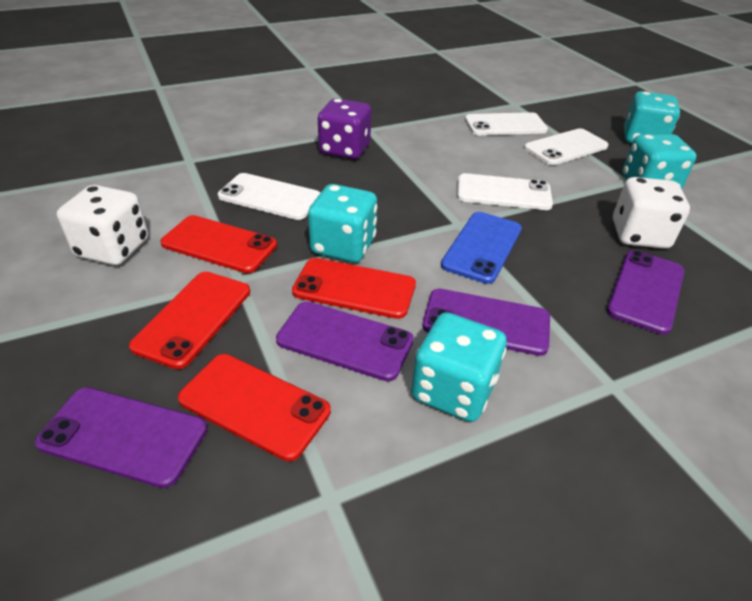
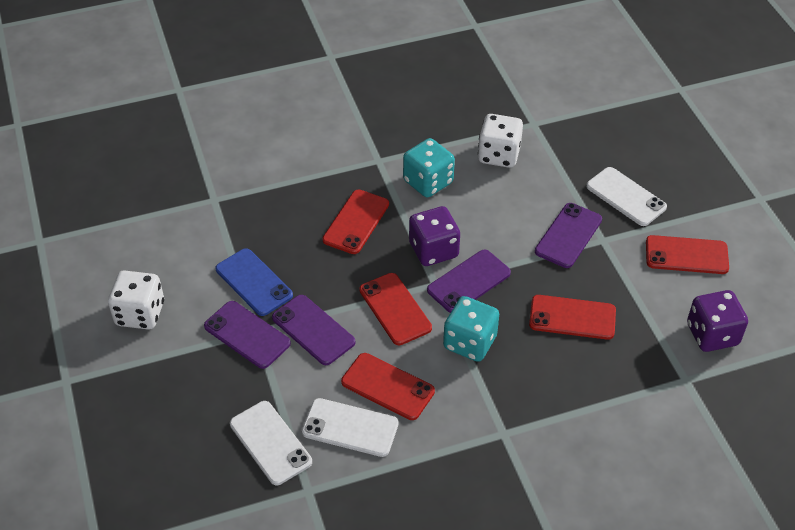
purple dice: 1 -> 2
red phone: 4 -> 5
turquoise dice: 4 -> 2
white phone: 4 -> 3

